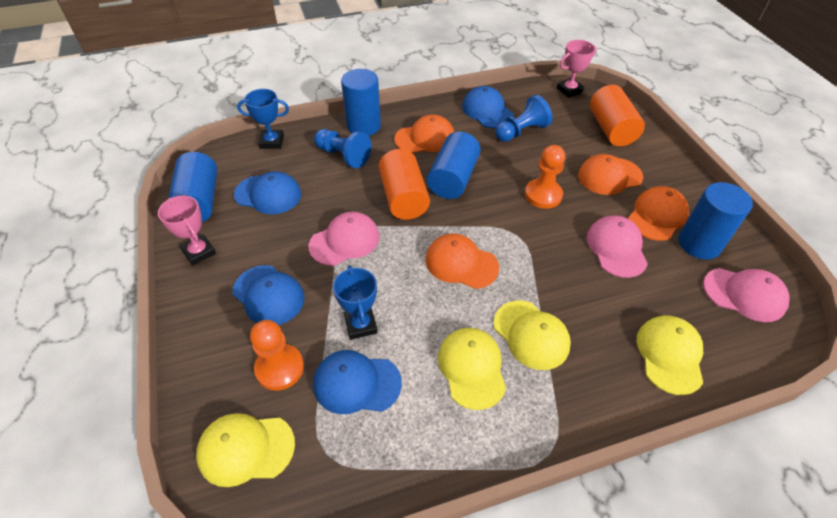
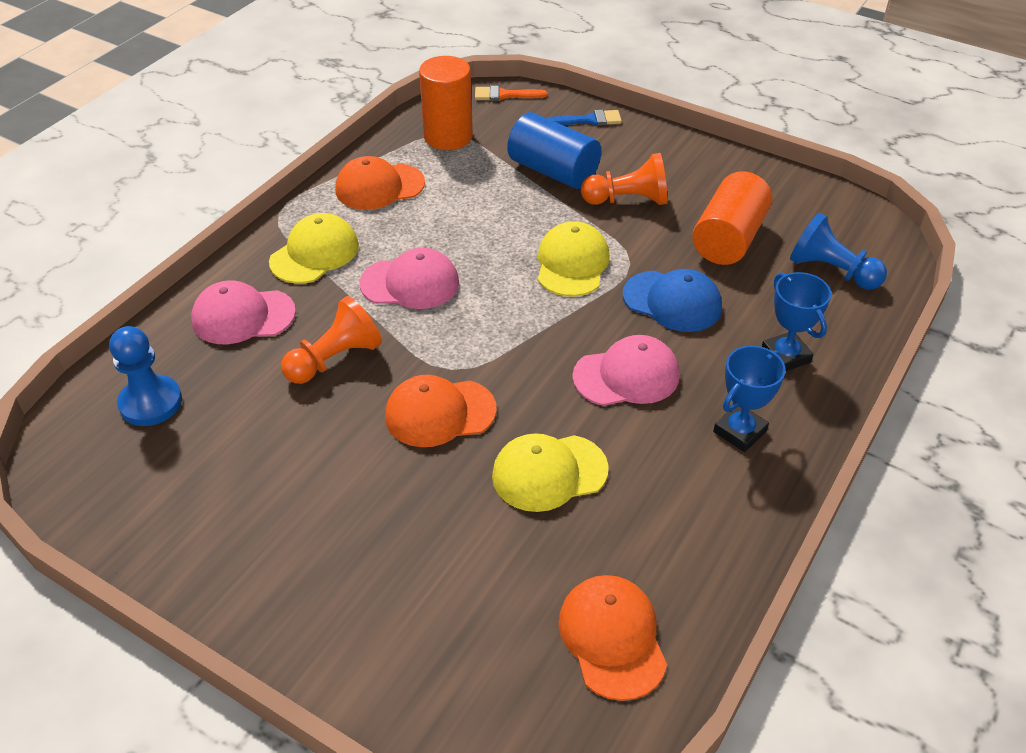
blue brush: 0 -> 1
blue cap: 4 -> 1
blue cylinder: 4 -> 1
orange brush: 0 -> 1
orange cap: 4 -> 3
pink trophy: 2 -> 0
yellow cap: 4 -> 3

